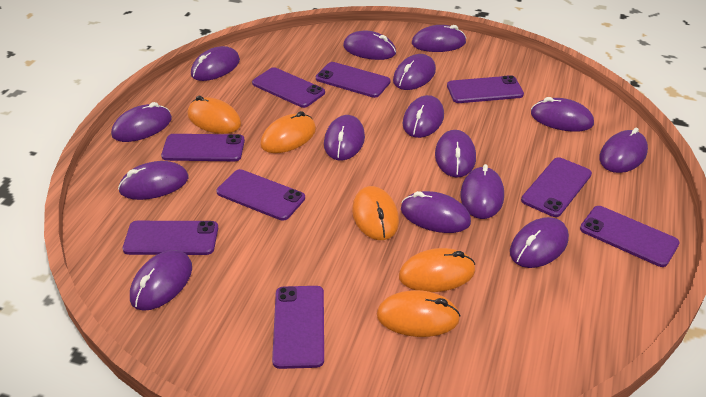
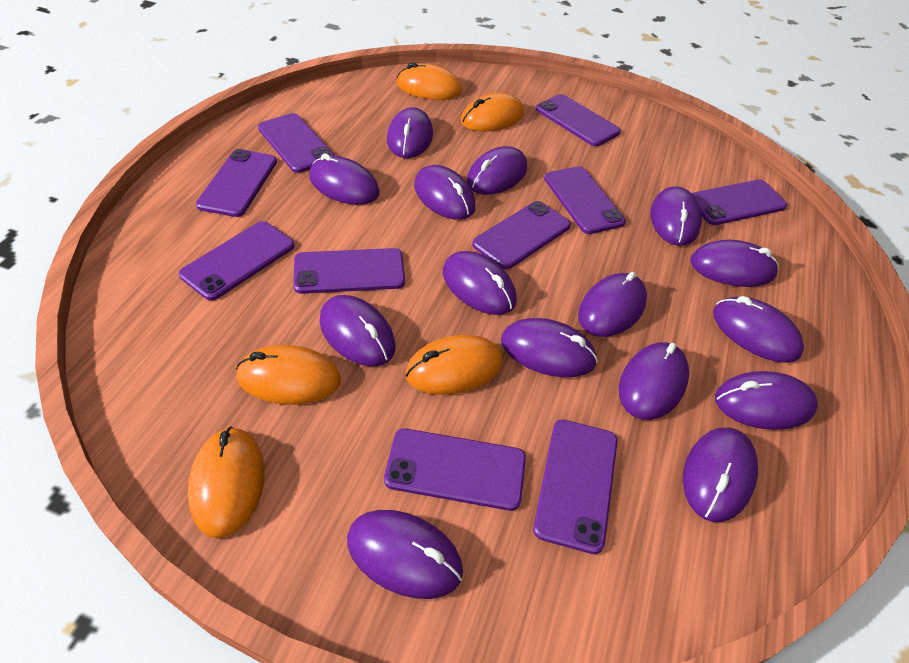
purple phone: 9 -> 10

